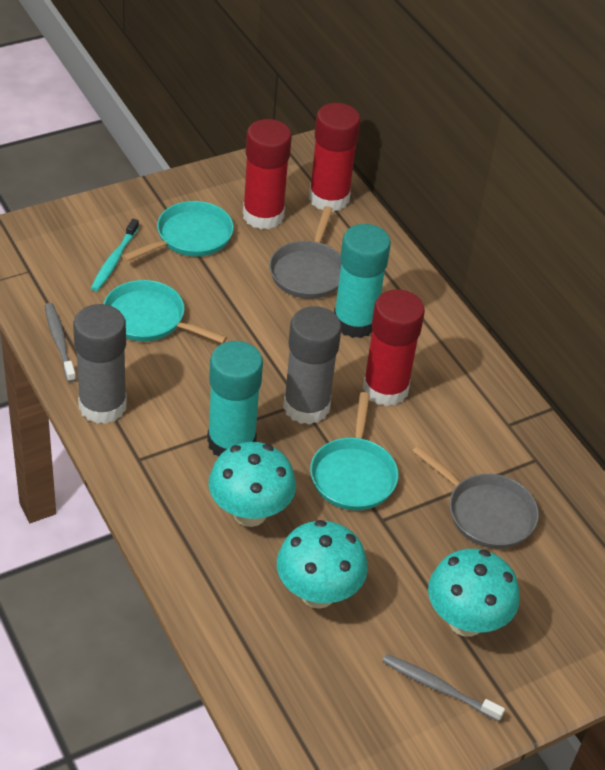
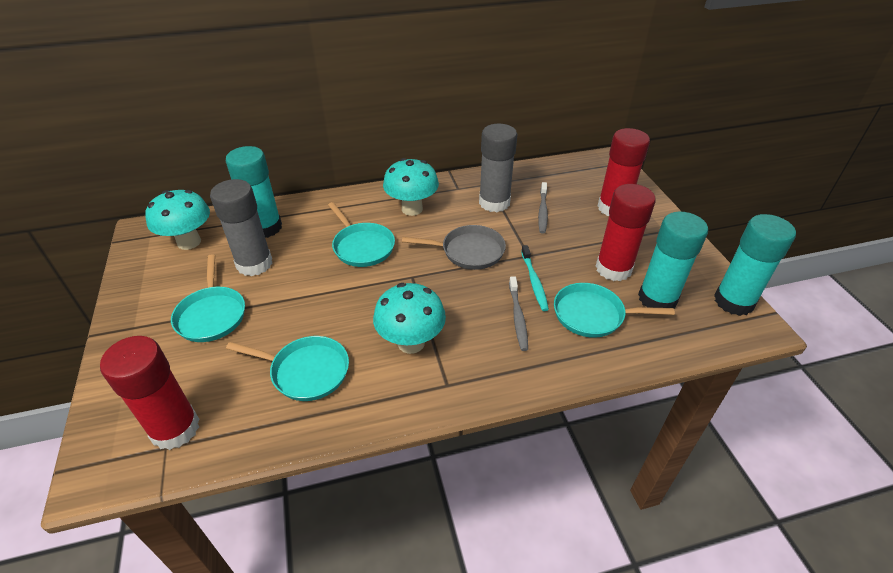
grey pan: 2 -> 1
turquoise glue stick: 2 -> 3
turquoise pan: 3 -> 4

